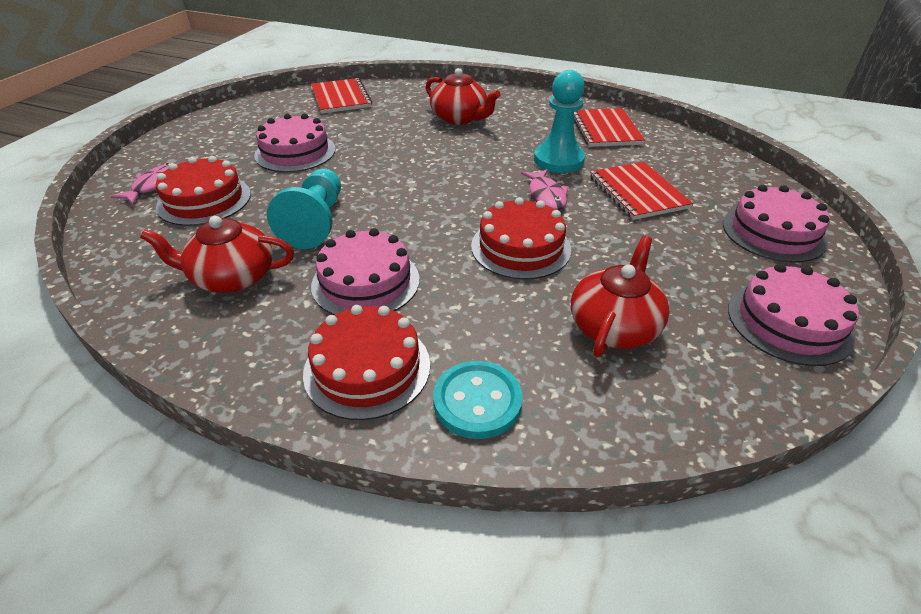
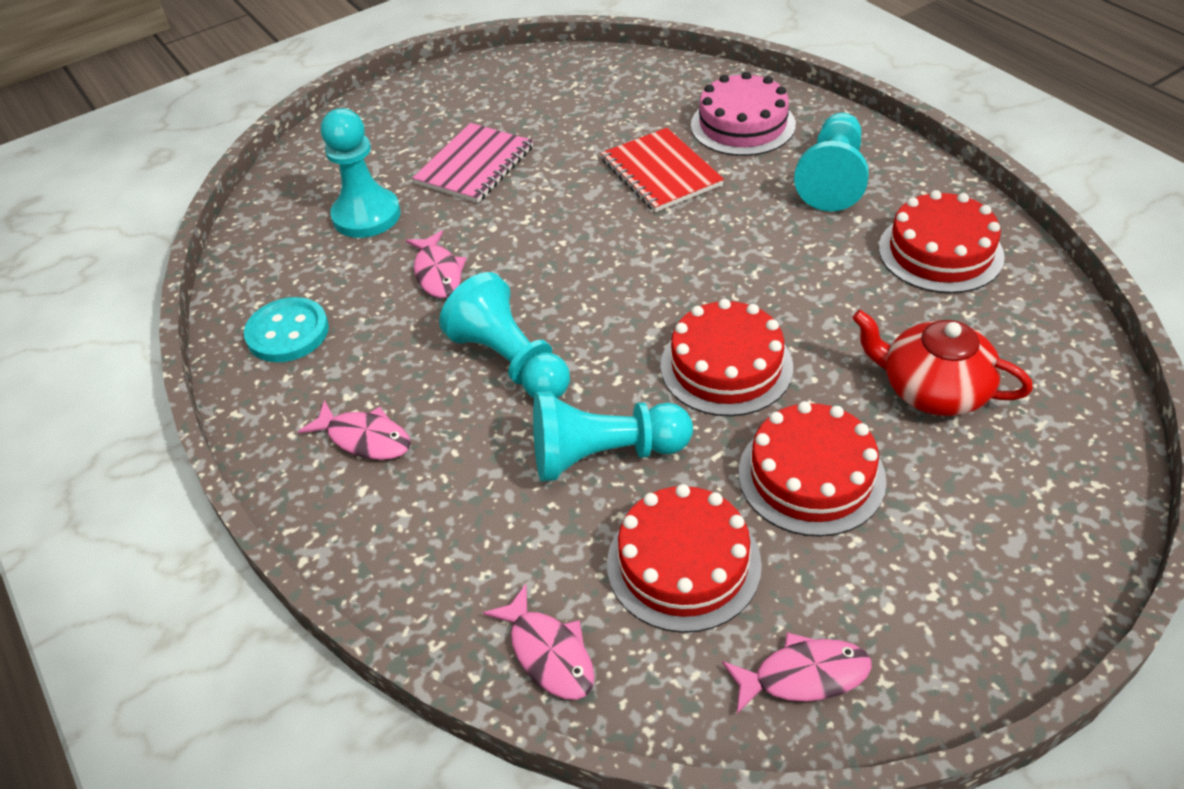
pink cake: 4 -> 1
pink fish: 2 -> 4
pink notebook: 0 -> 1
red cake: 3 -> 4
red notebook: 3 -> 1
red teapot: 3 -> 1
turquoise pawn: 2 -> 4

